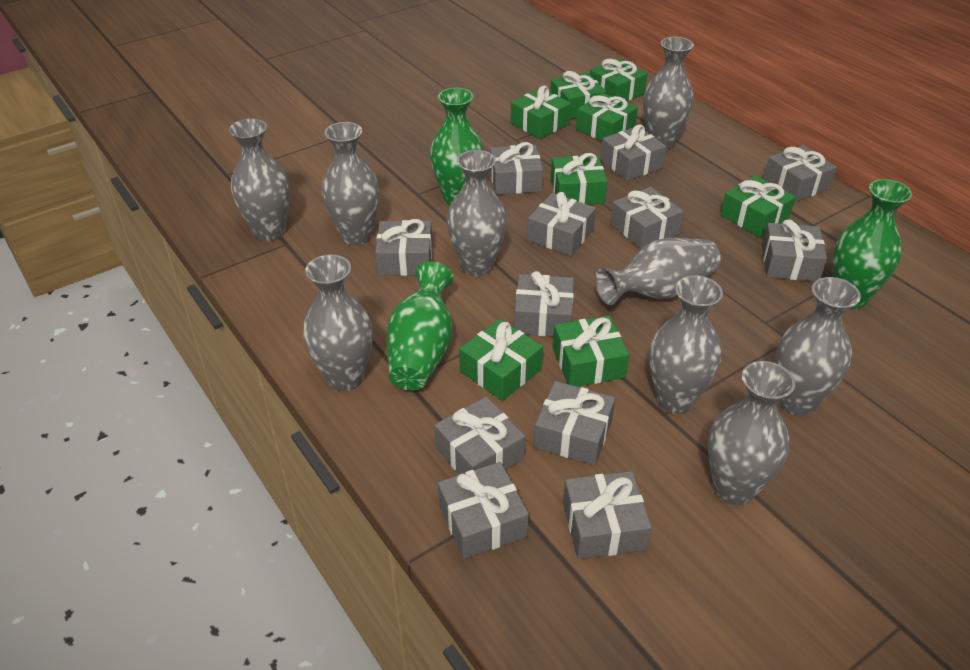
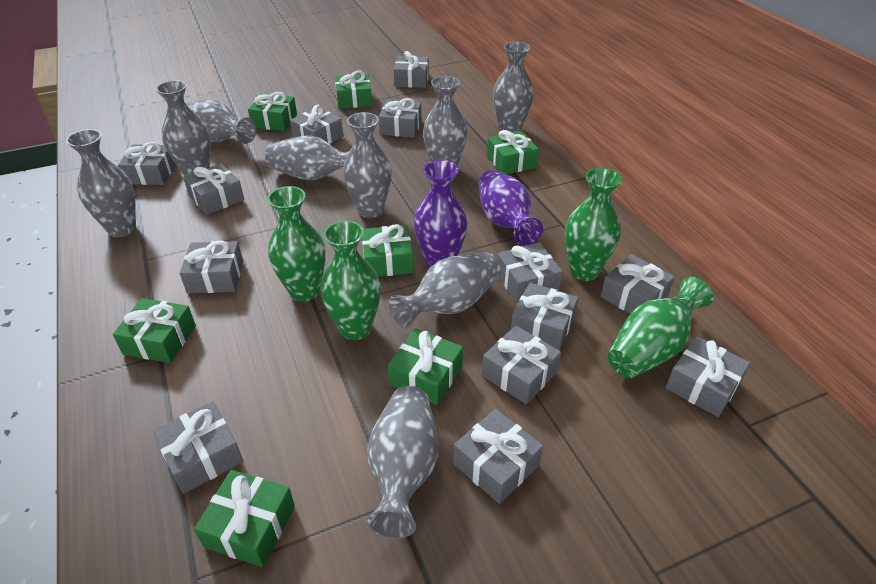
green gift: 8 -> 7
green vase: 3 -> 4
grey gift: 12 -> 13
purple vase: 0 -> 2

